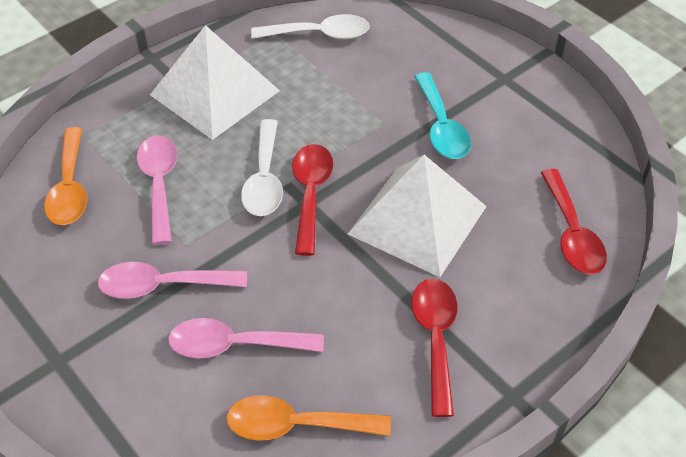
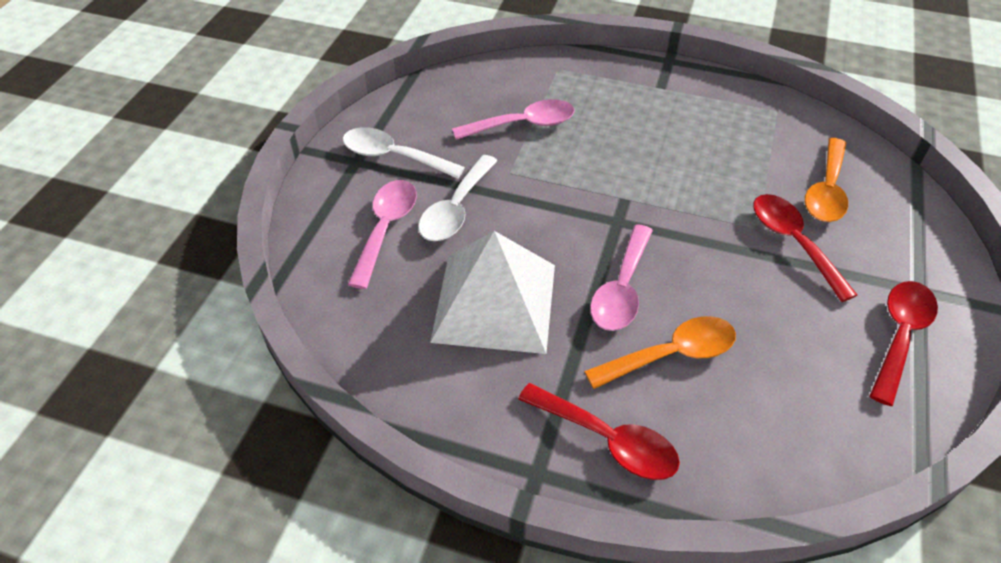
turquoise spoon: 1 -> 0
white pyramid: 2 -> 1

